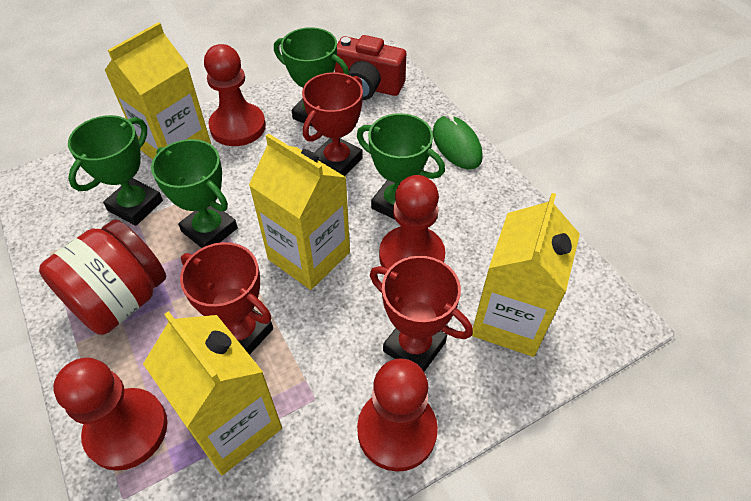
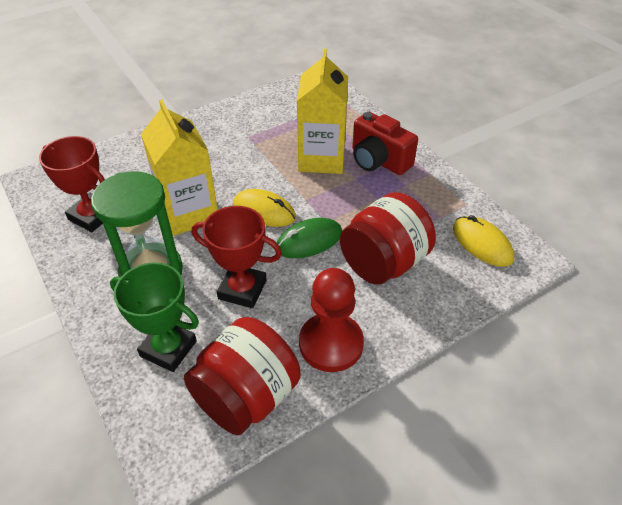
green hourglass: 0 -> 1
green trophy: 4 -> 1
red jar: 1 -> 2
red pawn: 4 -> 1
red trophy: 3 -> 2
yellow carton: 4 -> 2
yellow mouse: 0 -> 2

